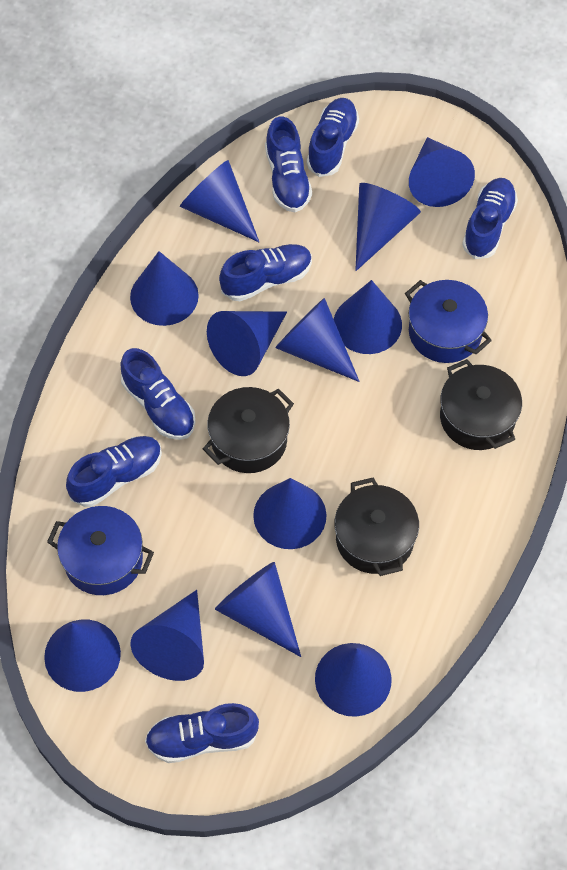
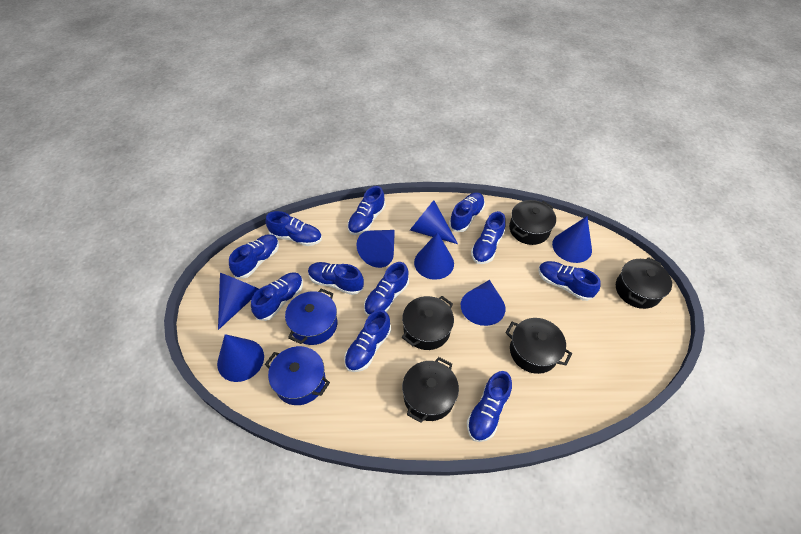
black pot: 3 -> 5
blue cone: 12 -> 7
blue shoe: 7 -> 11

